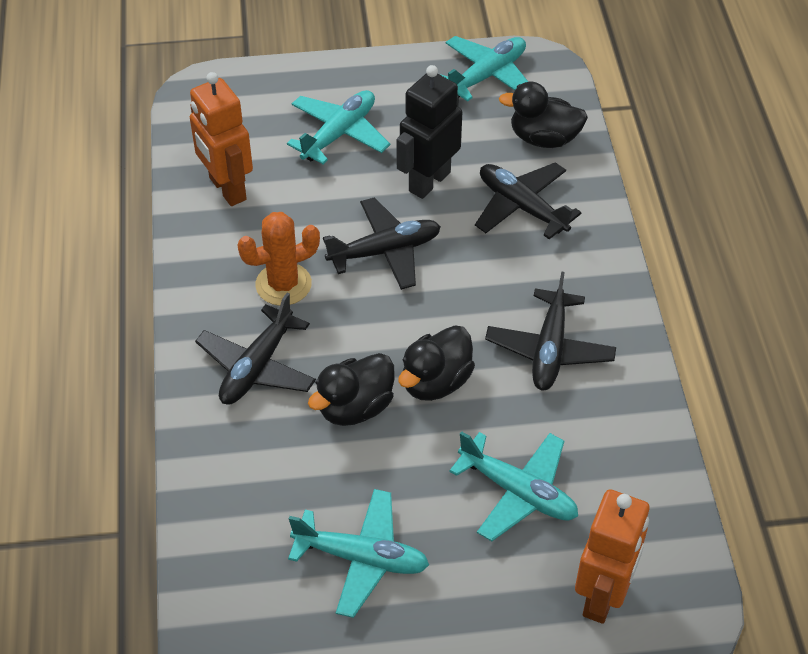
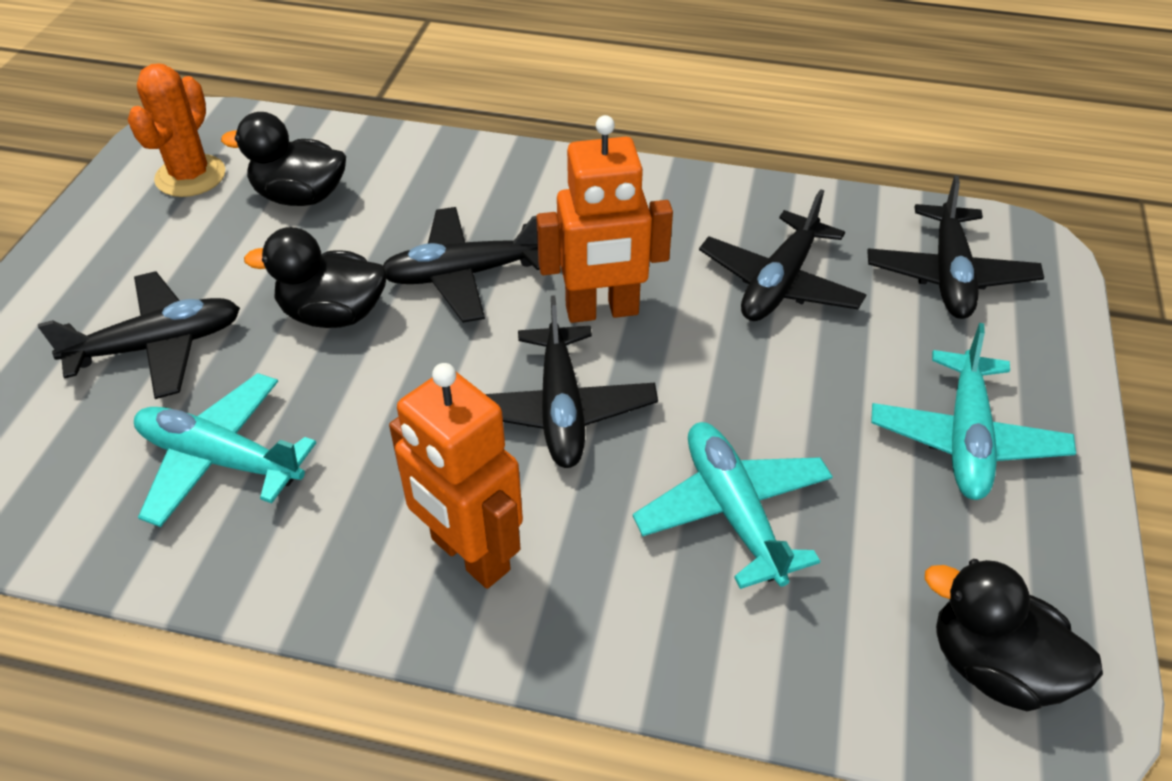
black plane: 4 -> 5
black robot: 1 -> 0
turquoise plane: 4 -> 3

